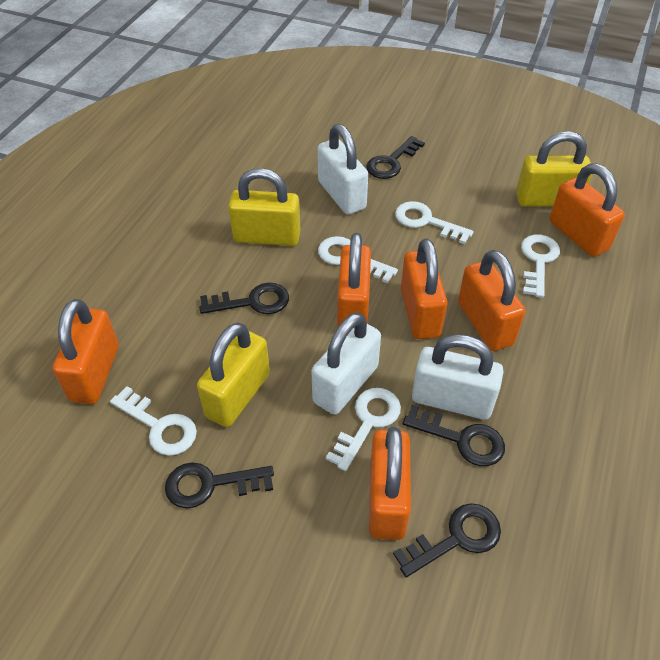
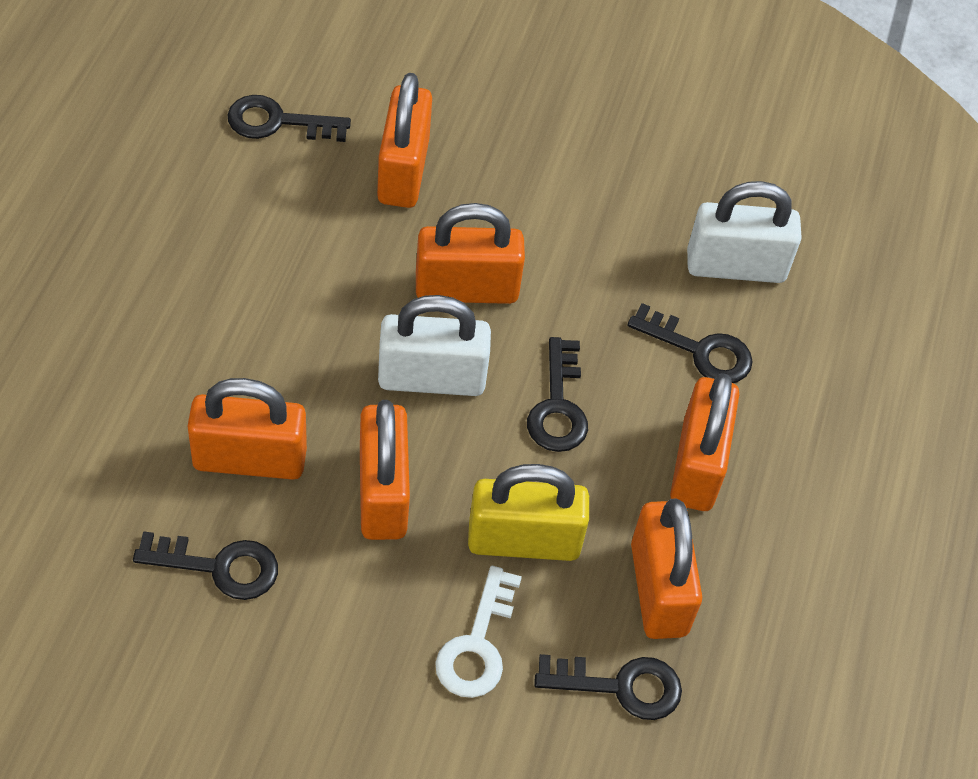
white key: 5 -> 1
white padlock: 3 -> 2
yellow padlock: 3 -> 1

